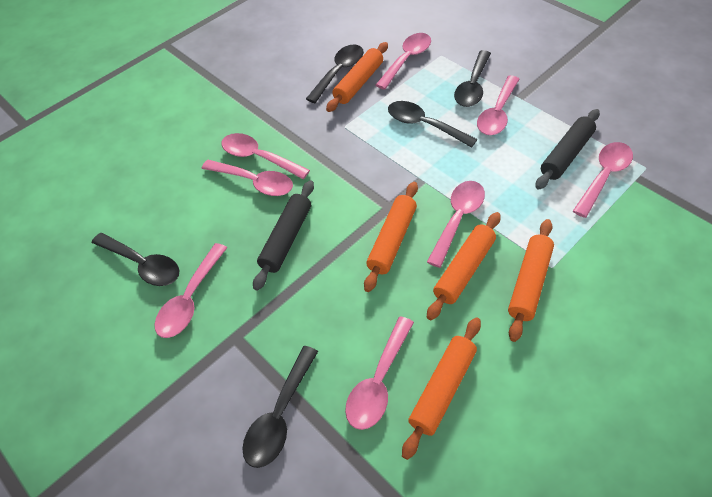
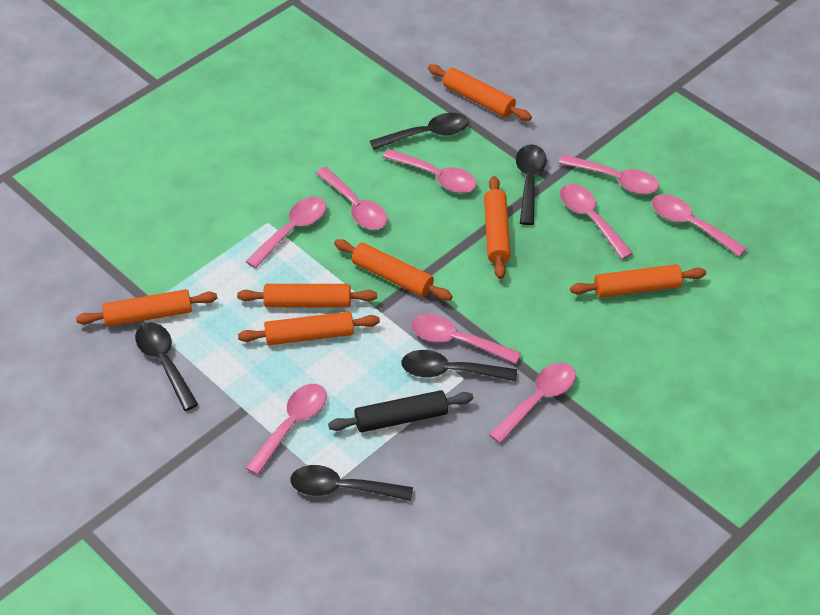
black rolling pin: 2 -> 1
orange rolling pin: 5 -> 7
pink spoon: 8 -> 9

